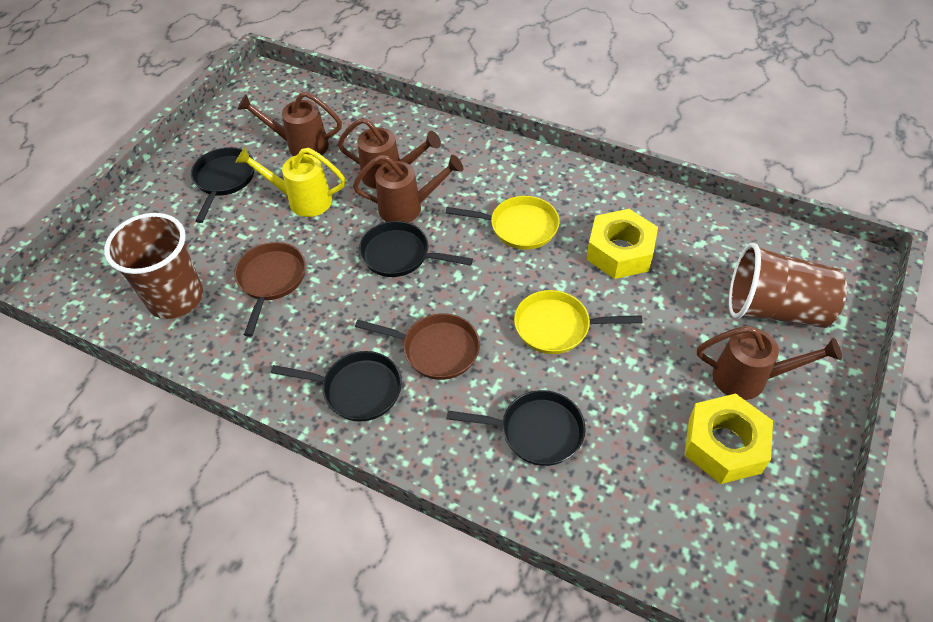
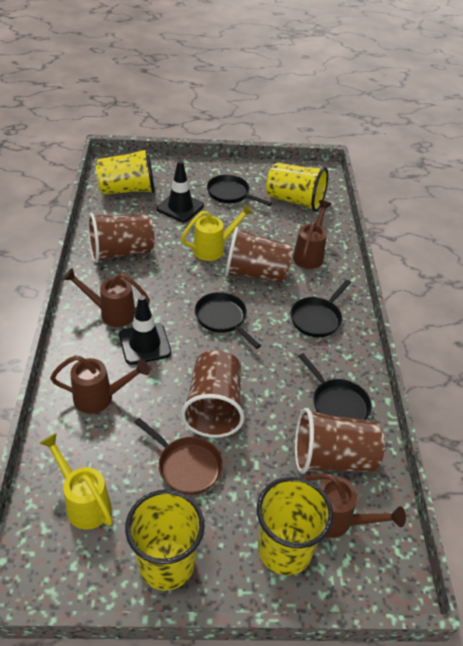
black traffic cone: 0 -> 2
brown cup: 2 -> 4
brown pan: 2 -> 1
yellow cup: 0 -> 4
yellow nut: 2 -> 0
yellow pan: 2 -> 0
yellow watering can: 1 -> 2

